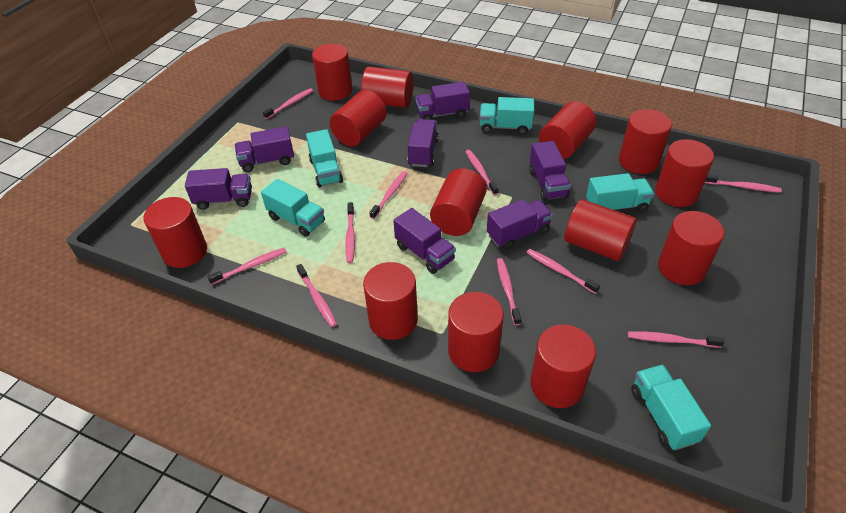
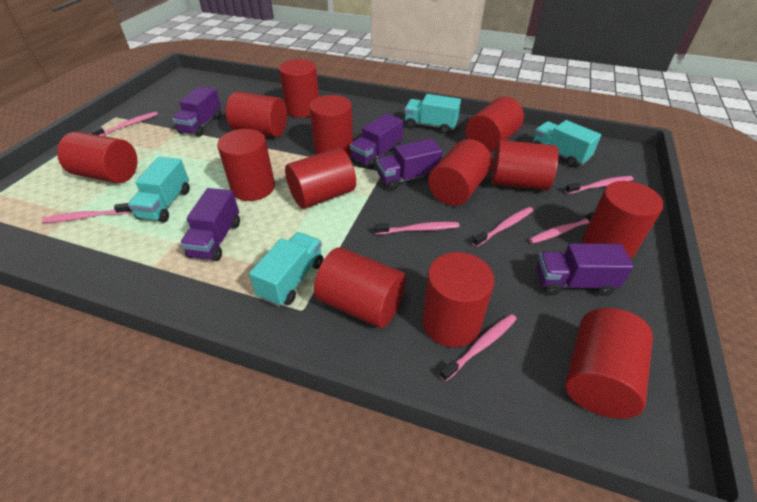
pink toothbrush: 10 -> 7
purple truck: 7 -> 5
turquoise truck: 5 -> 4

